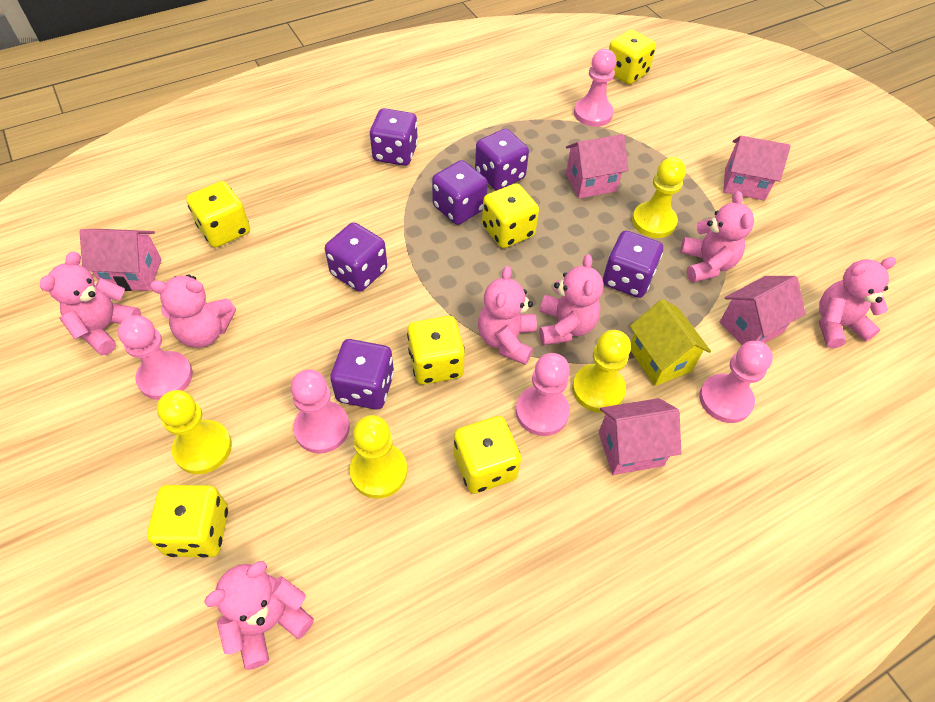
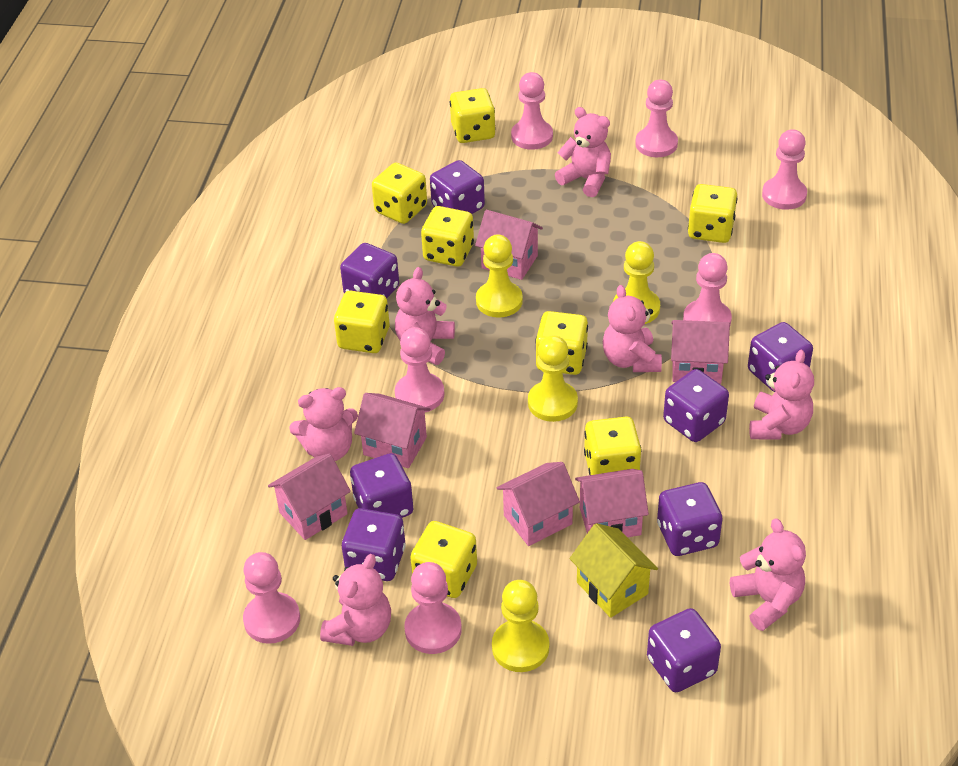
pink house: 5 -> 6
pink pawn: 5 -> 7
purple dice: 6 -> 8
yellow dice: 6 -> 8

